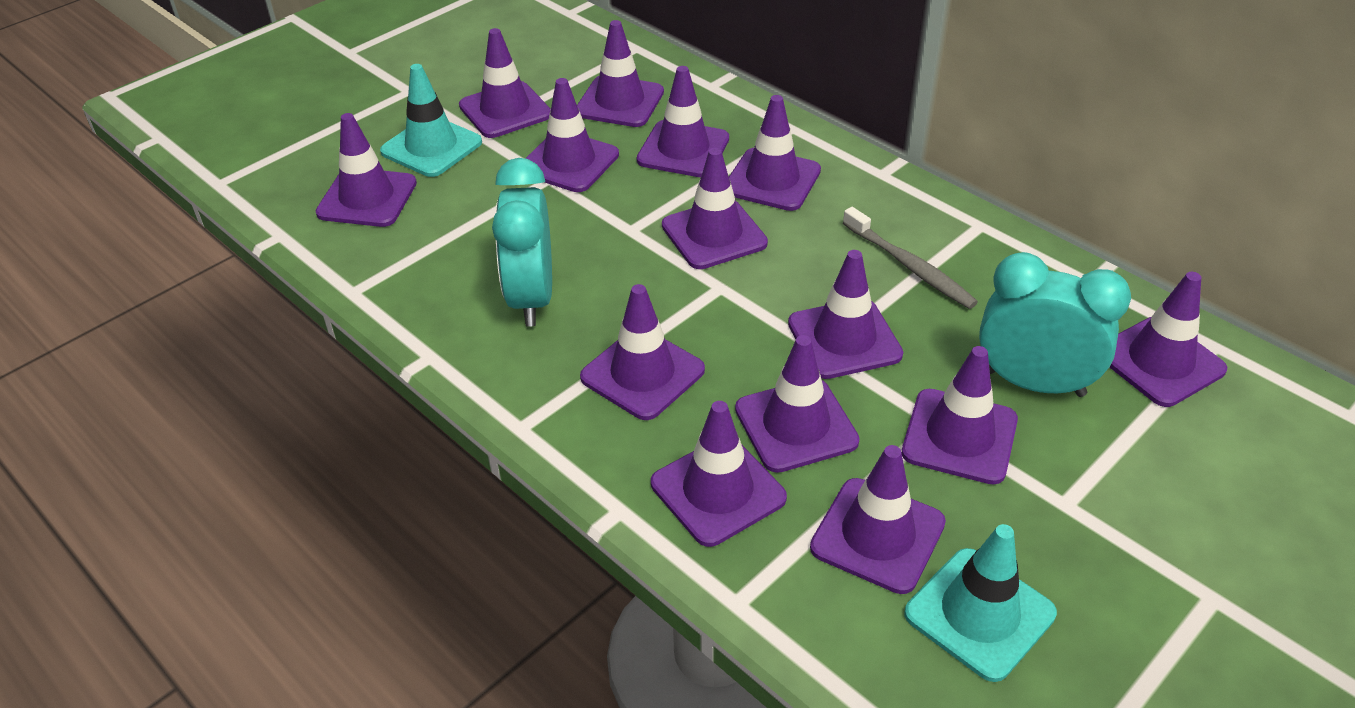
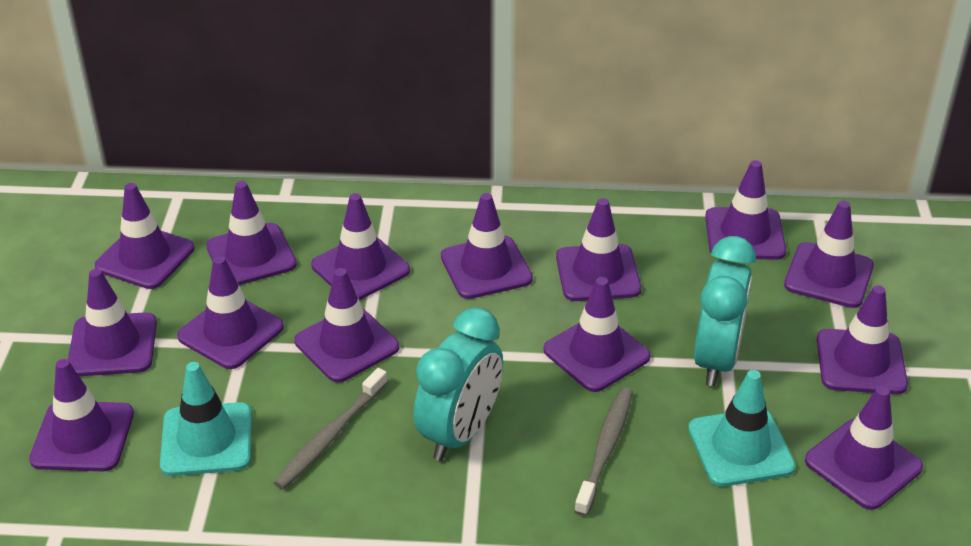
grey toothbrush: 1 -> 2

